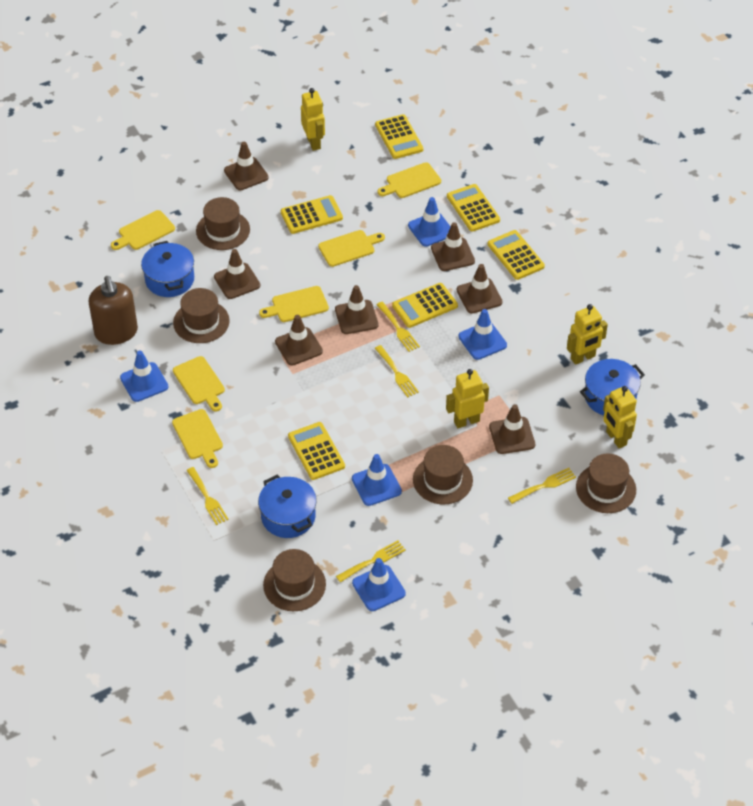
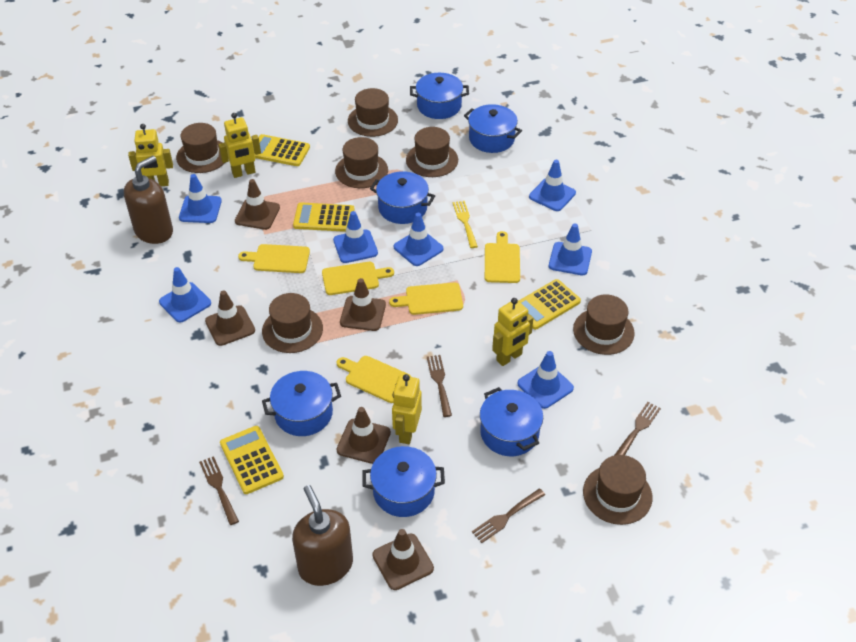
blue pot: 3 -> 6
blue traffic cone: 5 -> 7
brown fork: 0 -> 4
brown hat: 5 -> 7
brown soap dispenser: 1 -> 2
brown traffic cone: 7 -> 5
yellow calculator: 6 -> 4
yellow cutting board: 6 -> 5
yellow fork: 5 -> 1

